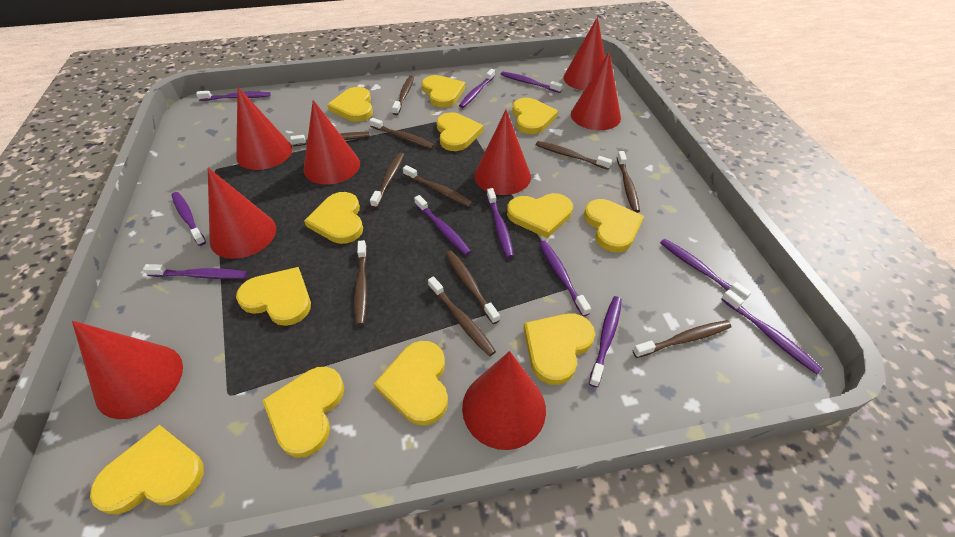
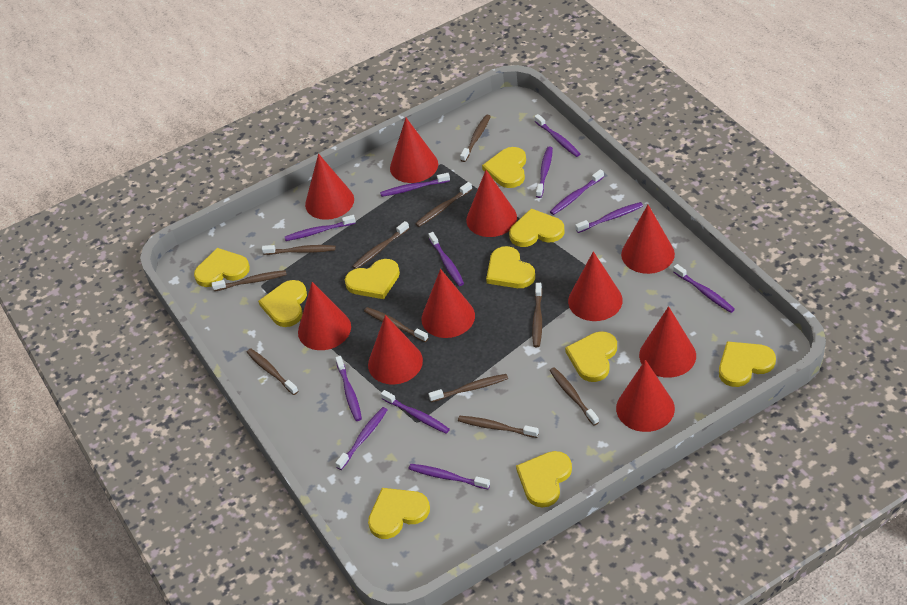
purple toothbrush: 11 -> 12
red cone: 8 -> 10
yellow heart: 12 -> 10

